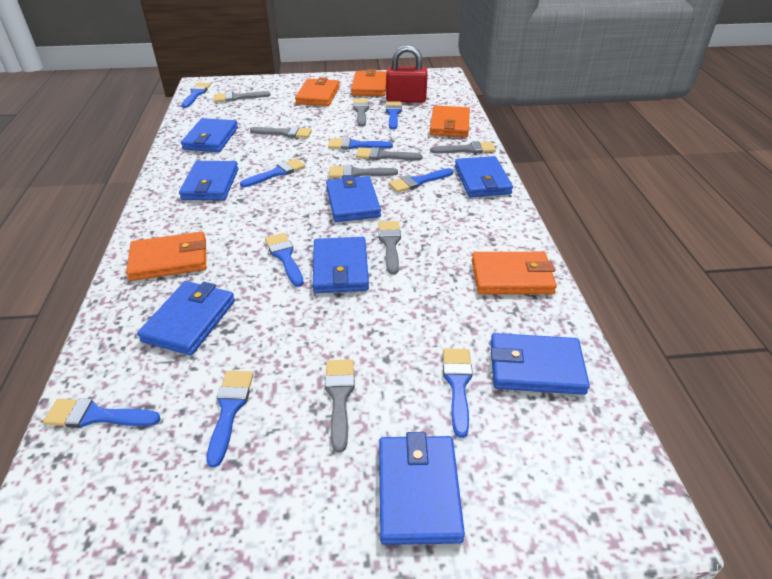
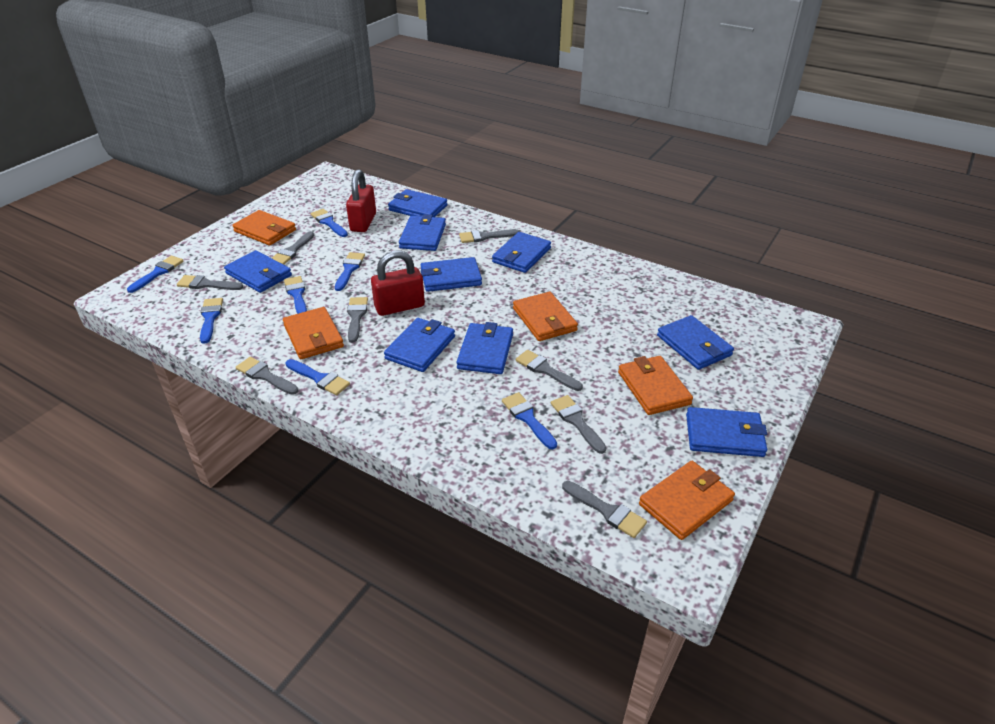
blue brush: 9 -> 7
blue wallet: 8 -> 9
red padlock: 1 -> 2

